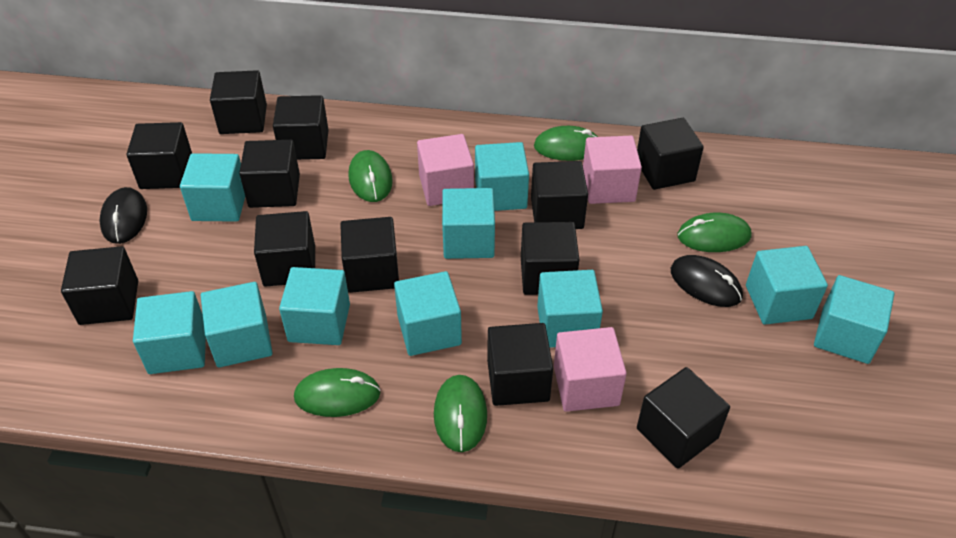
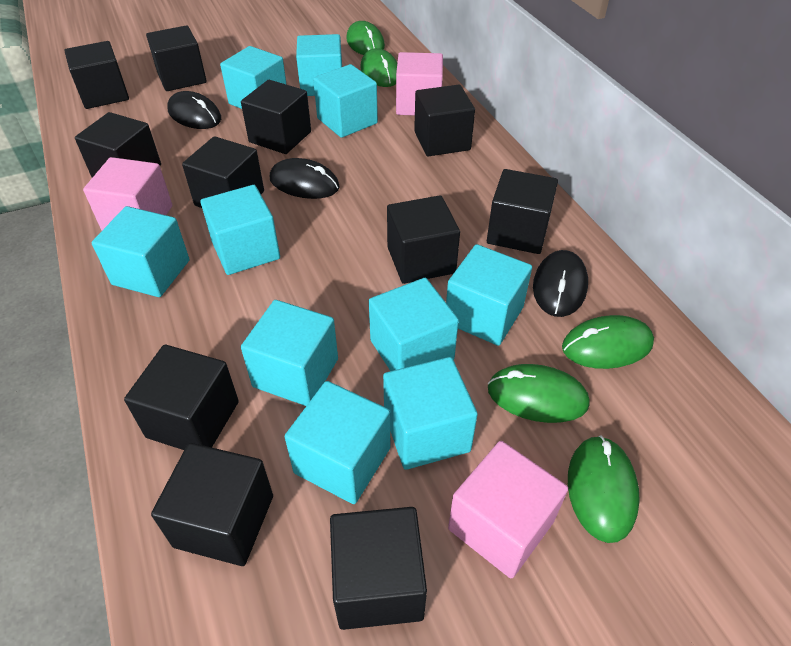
black cube: 12 -> 11
black mouse: 2 -> 3

